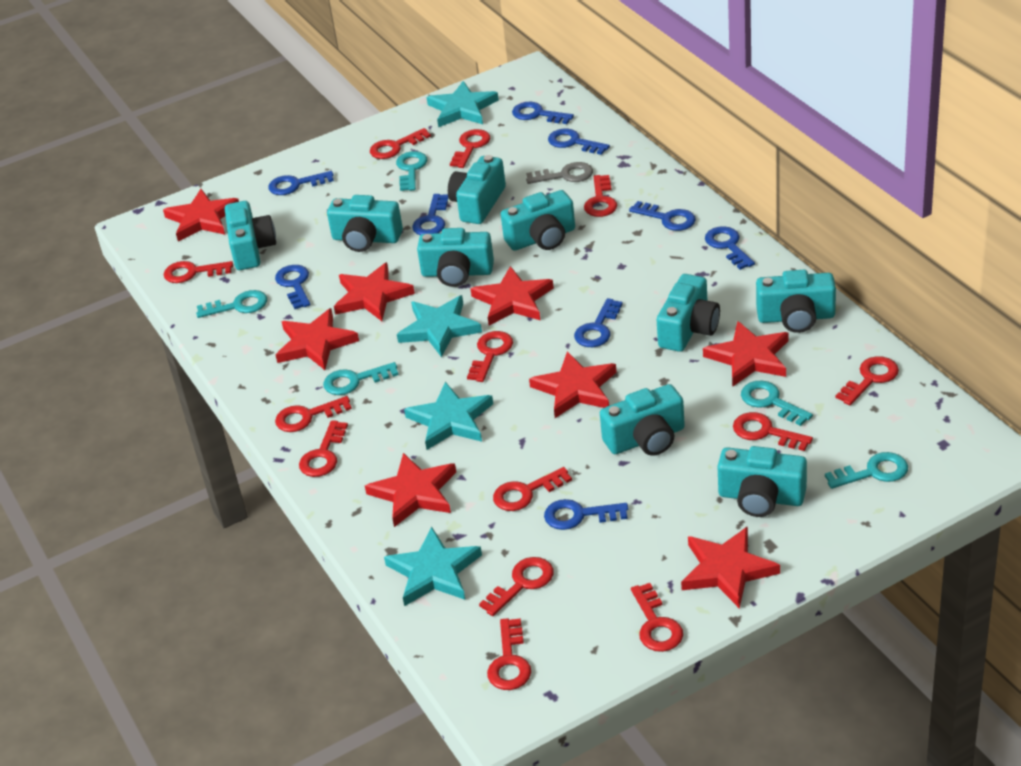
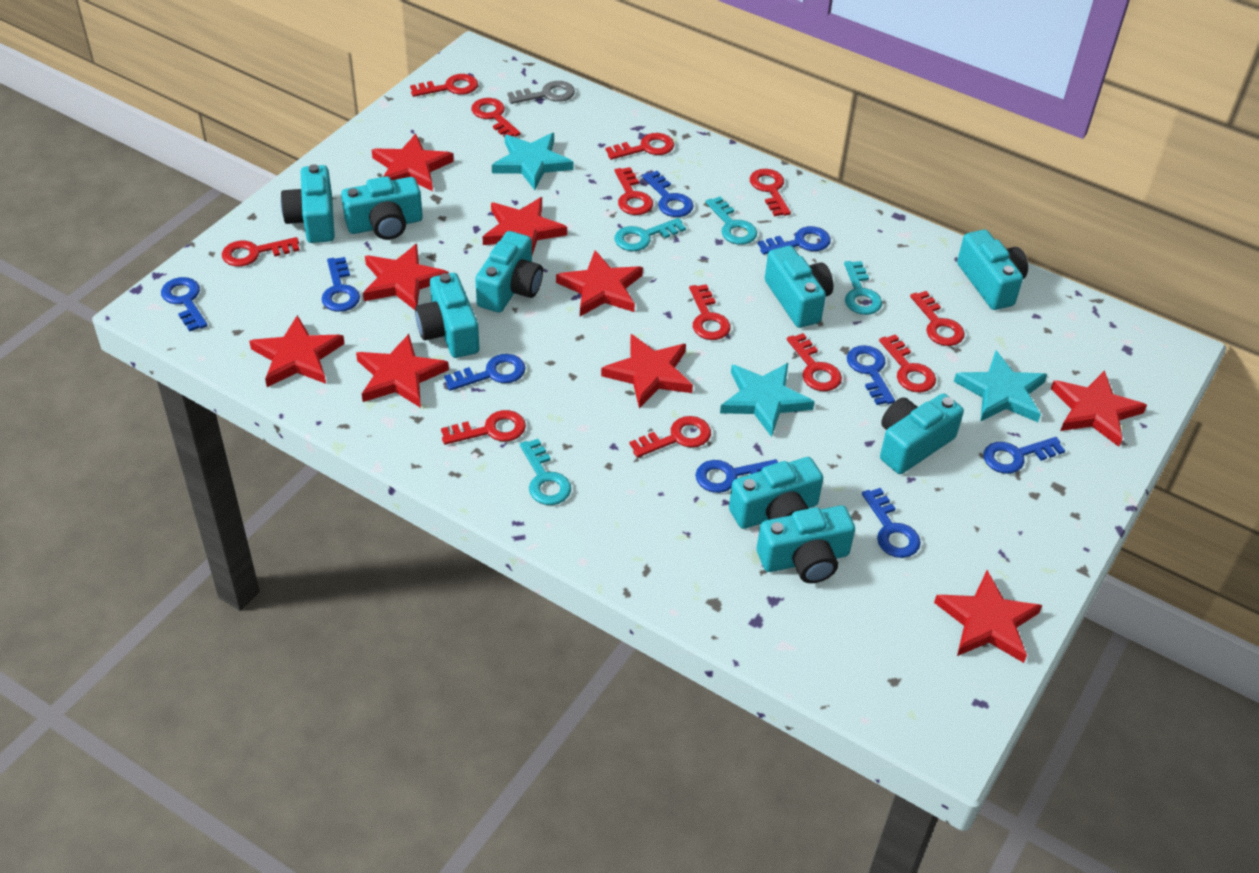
red key: 13 -> 12
red star: 8 -> 9
turquoise key: 5 -> 4
turquoise star: 4 -> 3

